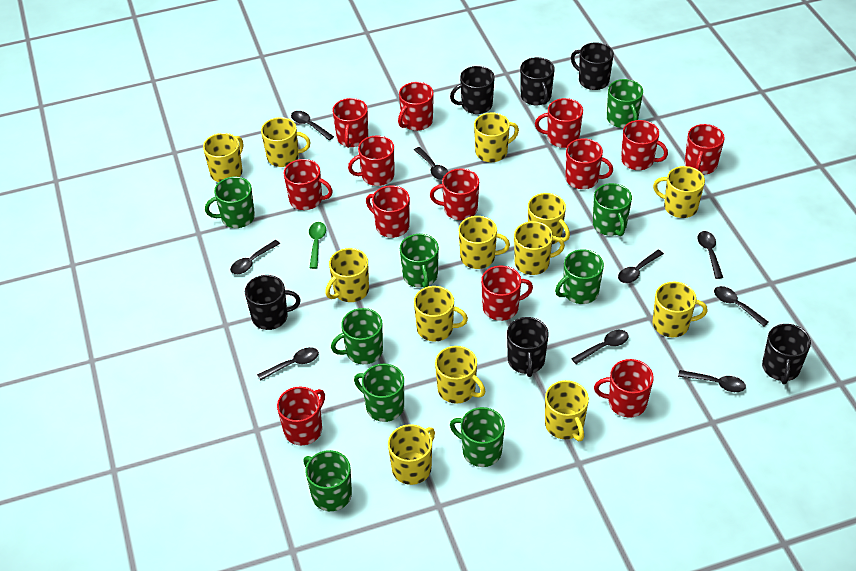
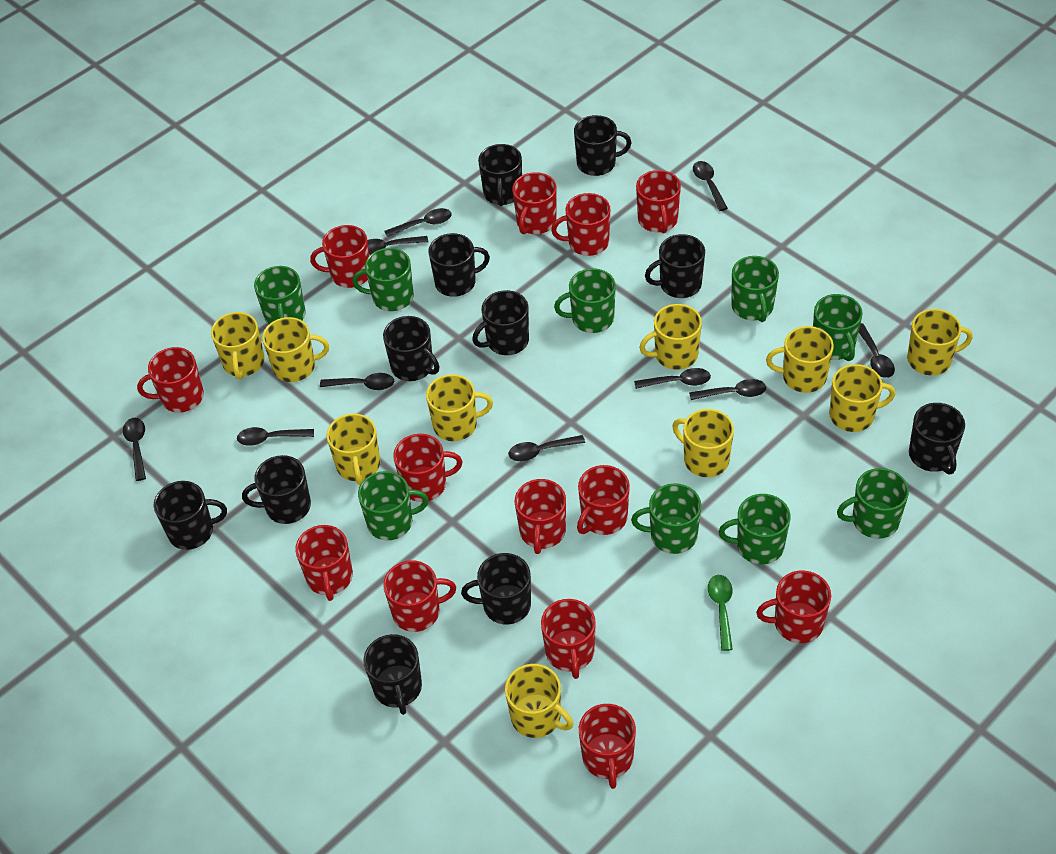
black mug: 6 -> 11
black spoon: 9 -> 10
yellow mug: 13 -> 10

